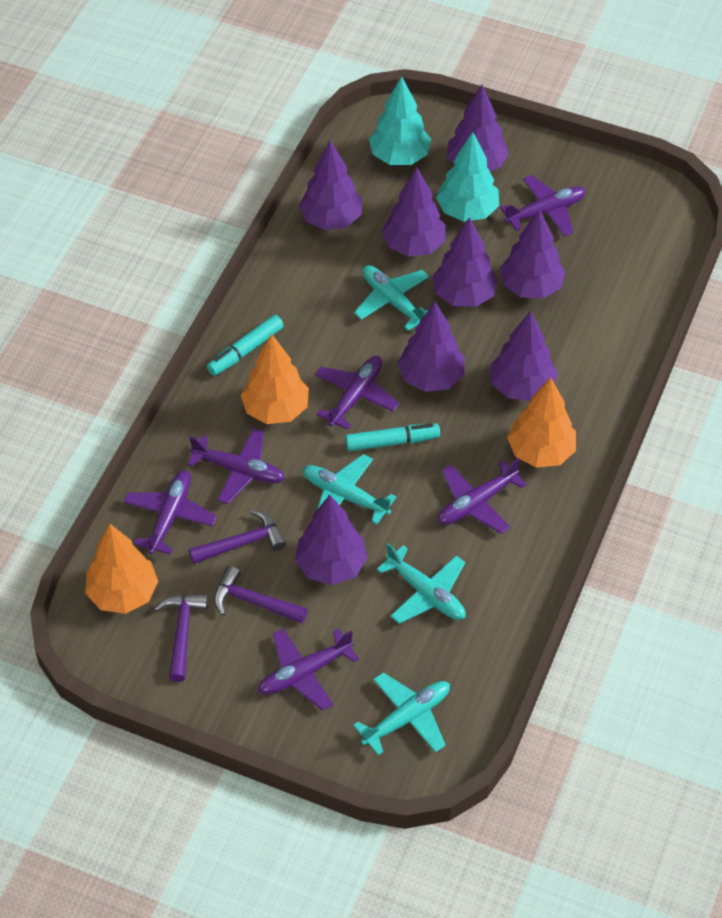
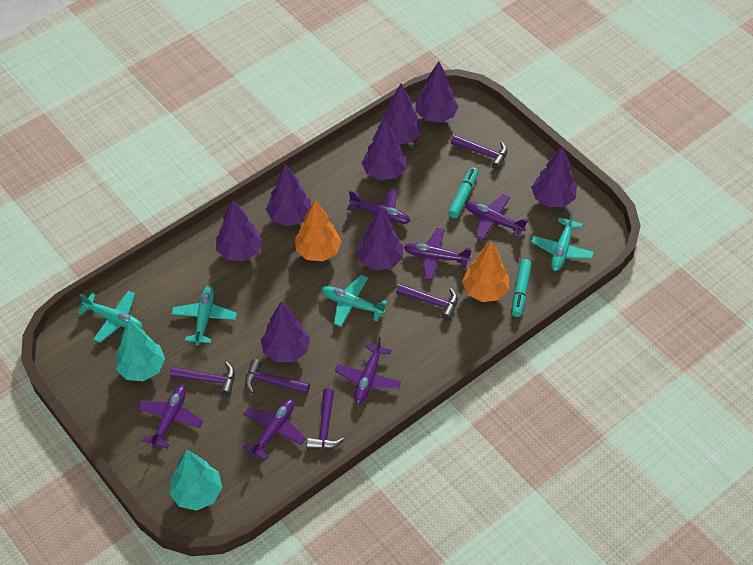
orange tree: 3 -> 2
purple hammer: 3 -> 5

